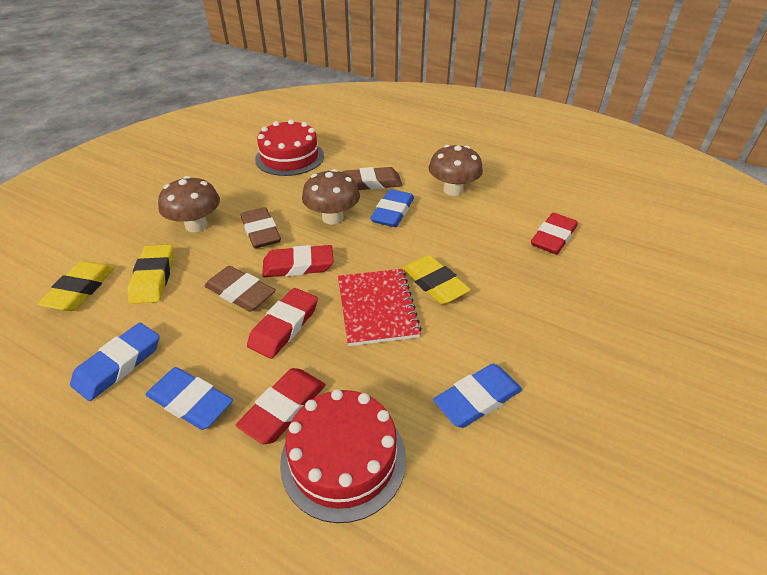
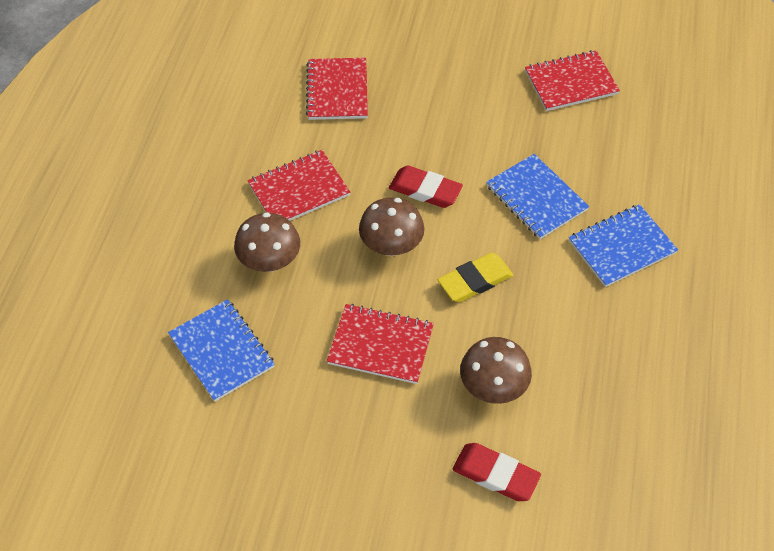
blue eraser: 4 -> 0
blue notebook: 0 -> 3
brown eraser: 3 -> 0
red cake: 2 -> 0
red eraser: 4 -> 2
red notebook: 1 -> 4
yellow eraser: 3 -> 1

